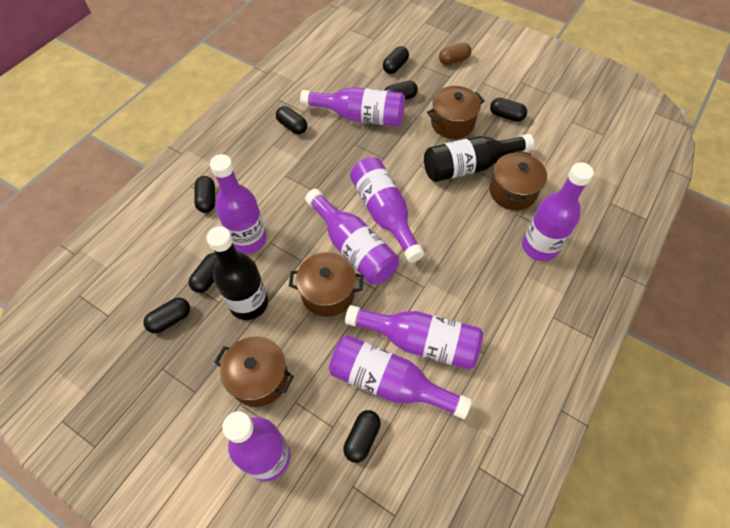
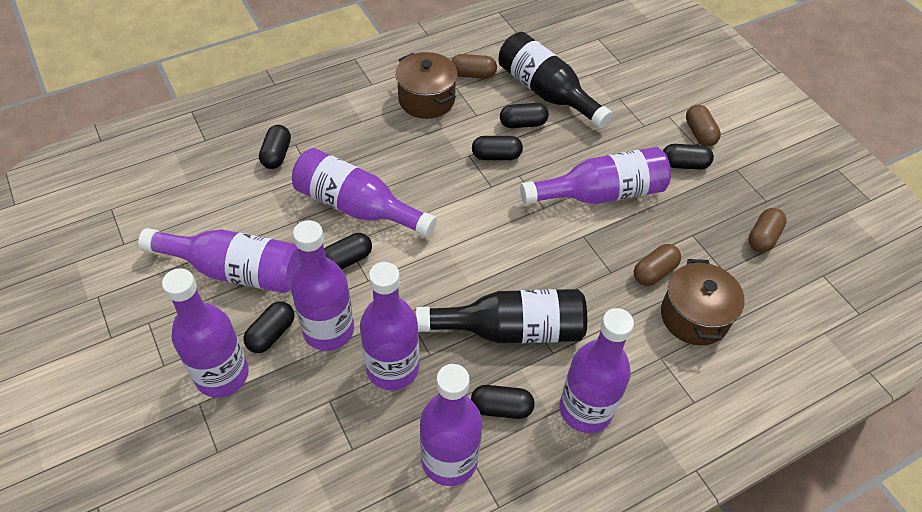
black capsule: 8 -> 7
brown capsule: 1 -> 4
brown pot: 4 -> 2

